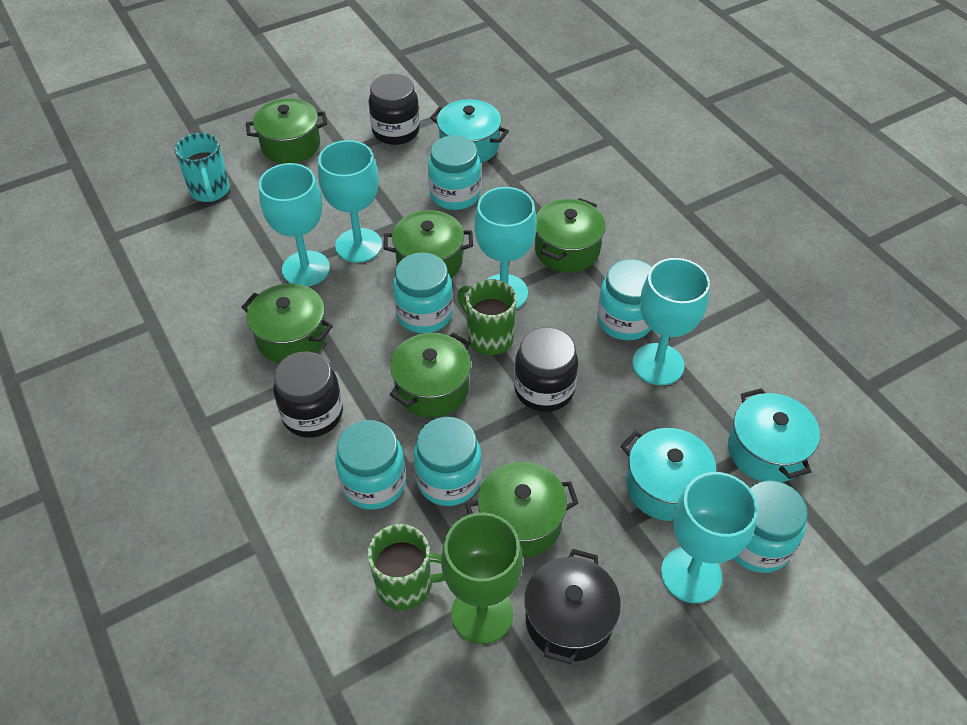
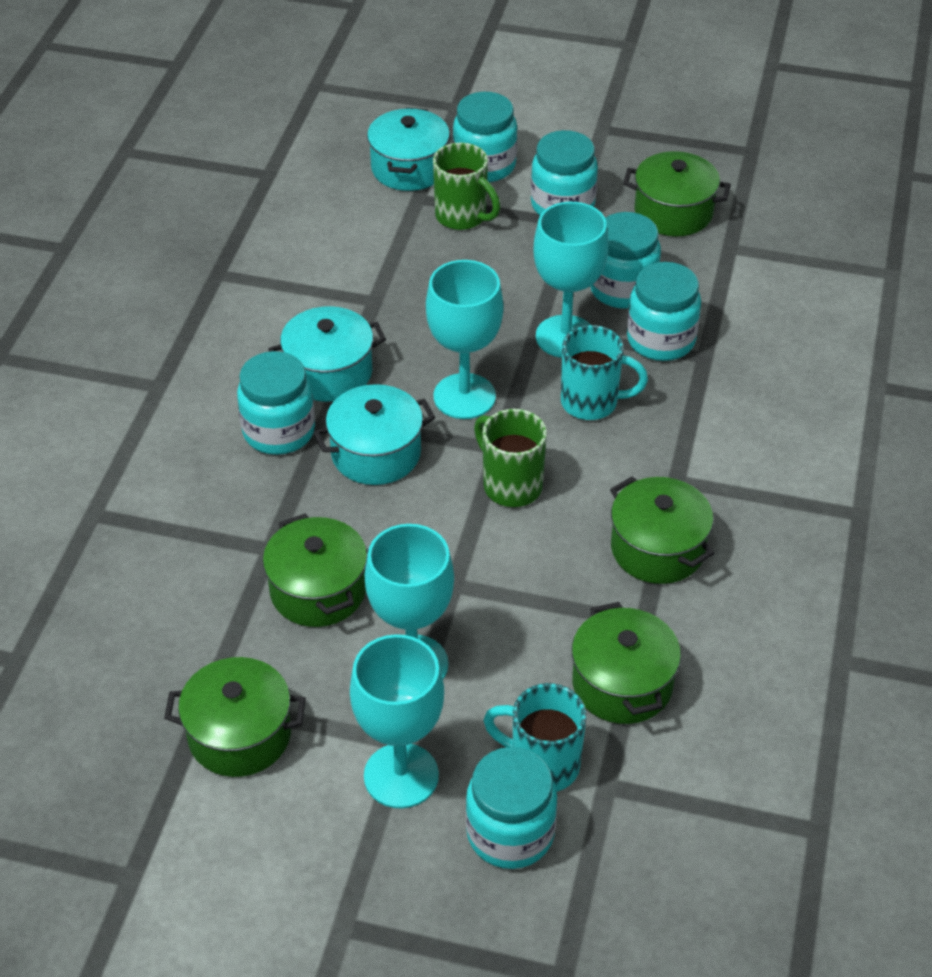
black jar: 3 -> 0
black pot: 1 -> 0
green goblet: 1 -> 0
green pot: 6 -> 5
turquoise goblet: 5 -> 4
turquoise mug: 1 -> 2

